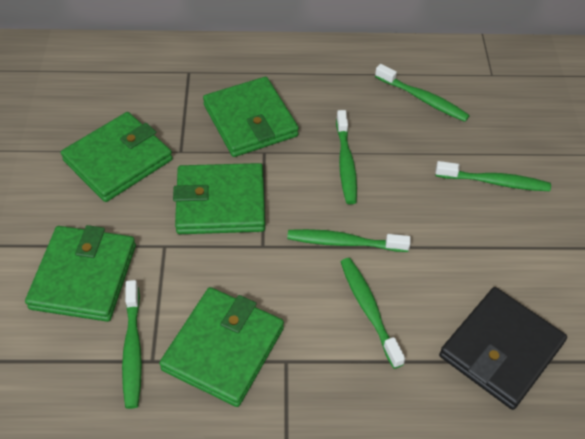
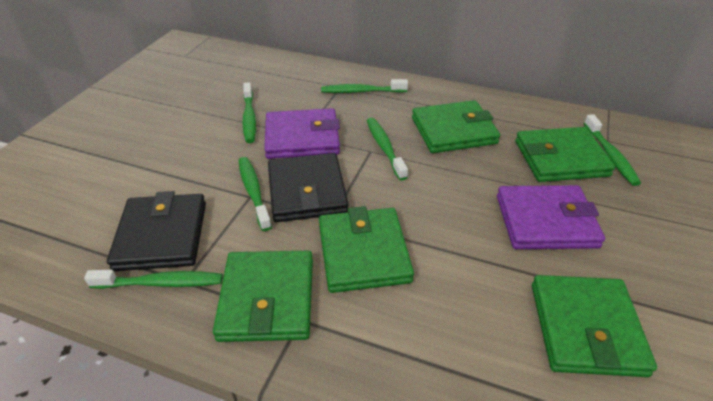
black wallet: 1 -> 2
purple wallet: 0 -> 2

